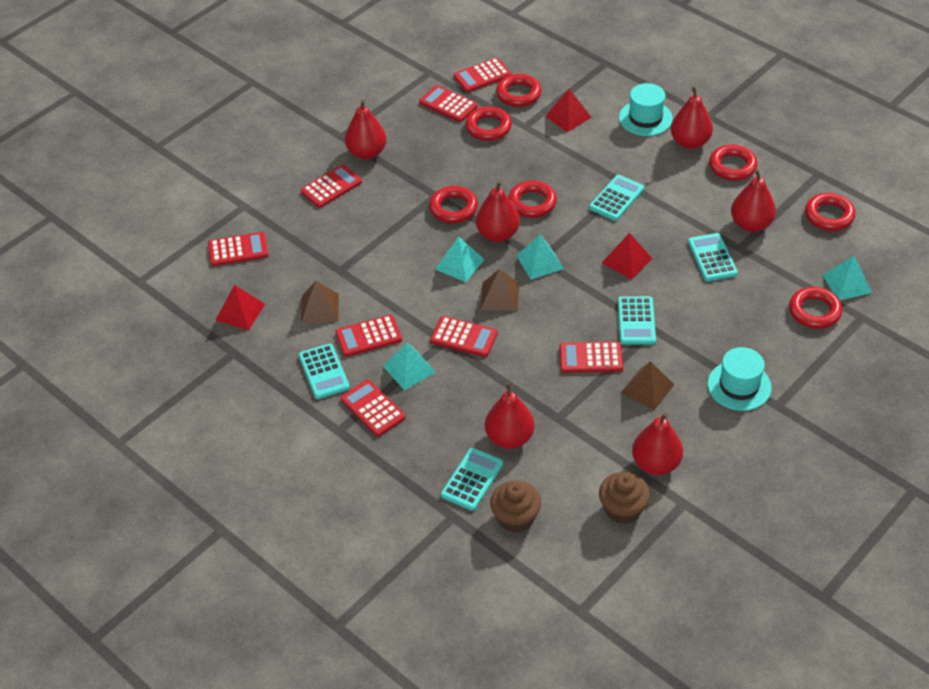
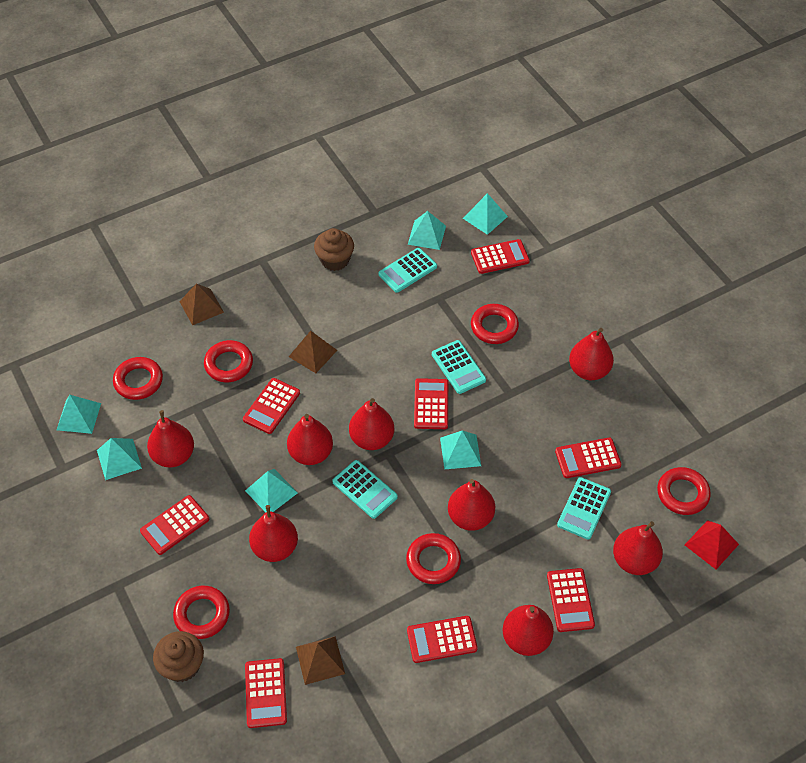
red pear: 6 -> 8
red pyramid: 3 -> 1
red ring: 7 -> 6
turquoise calculator: 5 -> 4
turquoise hat: 2 -> 0
turquoise pyramid: 4 -> 6

